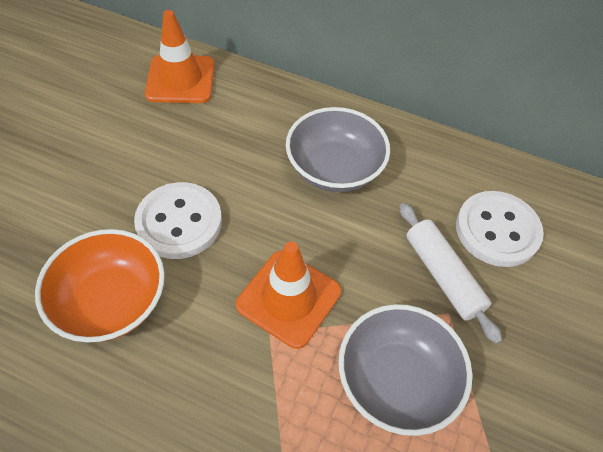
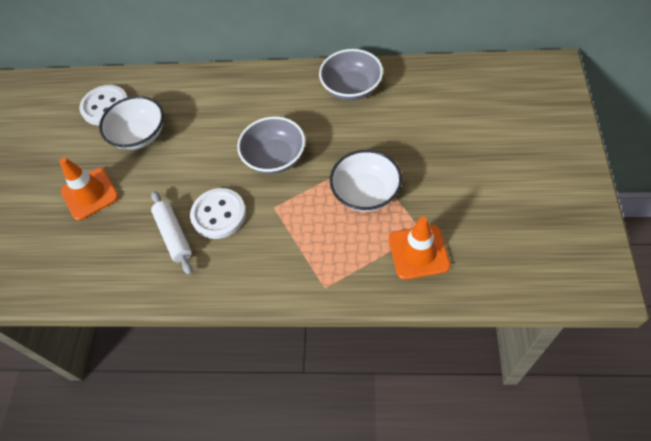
orange bowl: 1 -> 0
white bowl: 0 -> 2

